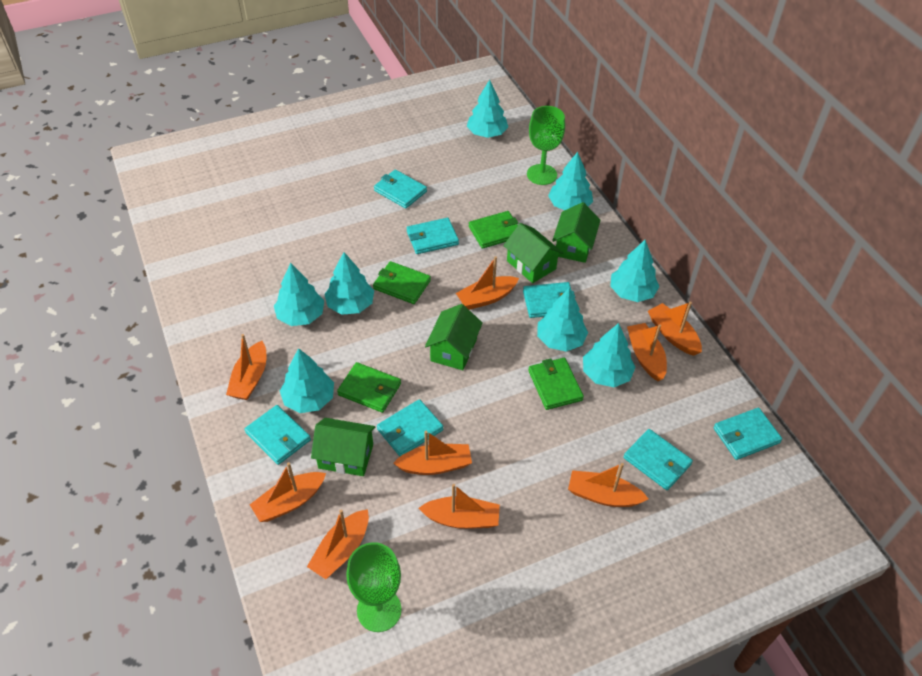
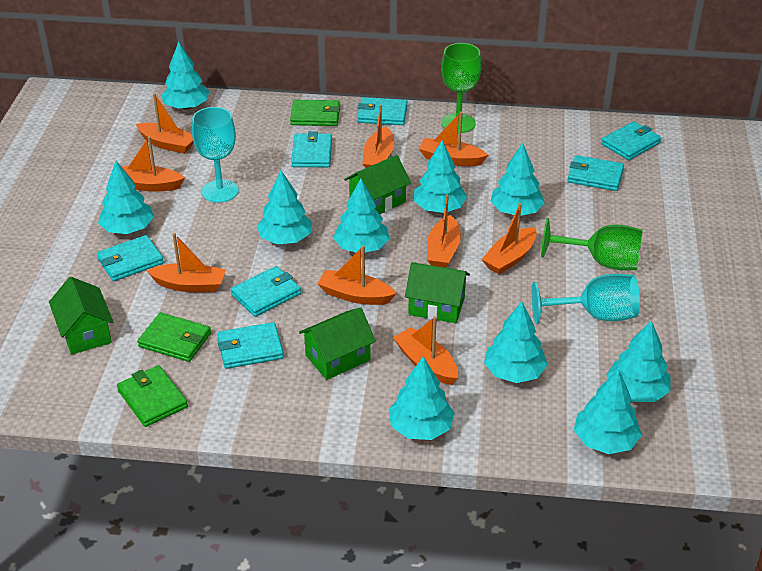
green wallet: 4 -> 3
turquoise goblet: 0 -> 2
turquoise tree: 8 -> 10

